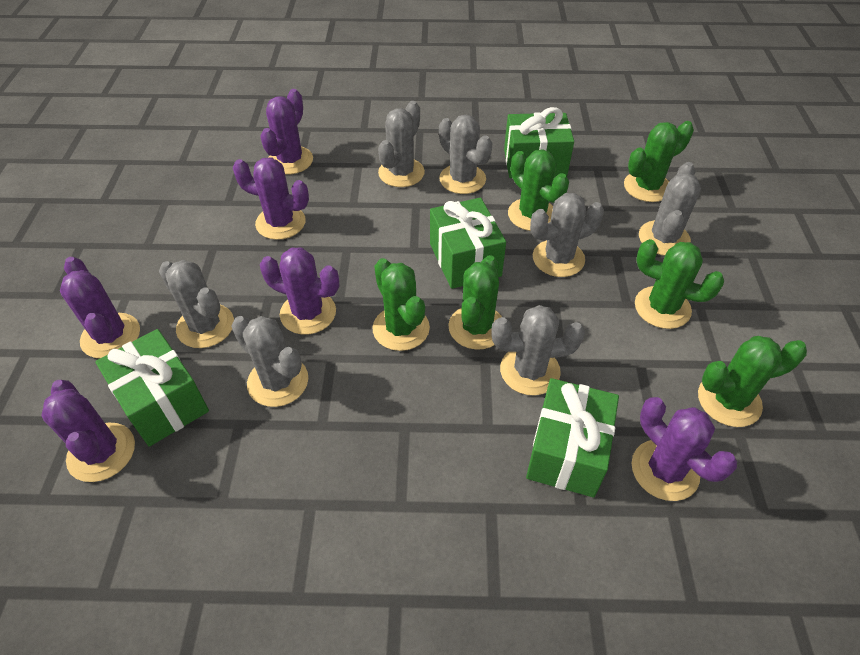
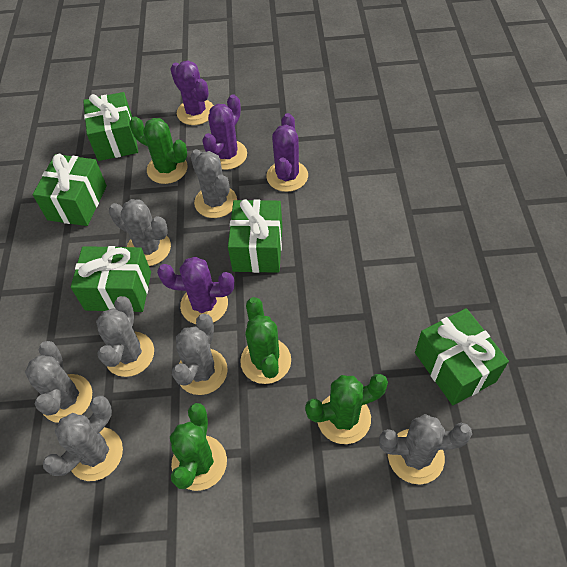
green cactus: 6 -> 4
green gift: 4 -> 5
purple cactus: 6 -> 4

